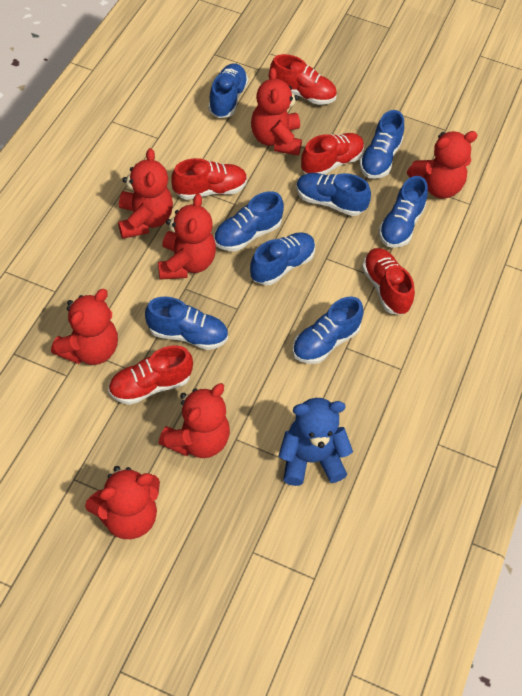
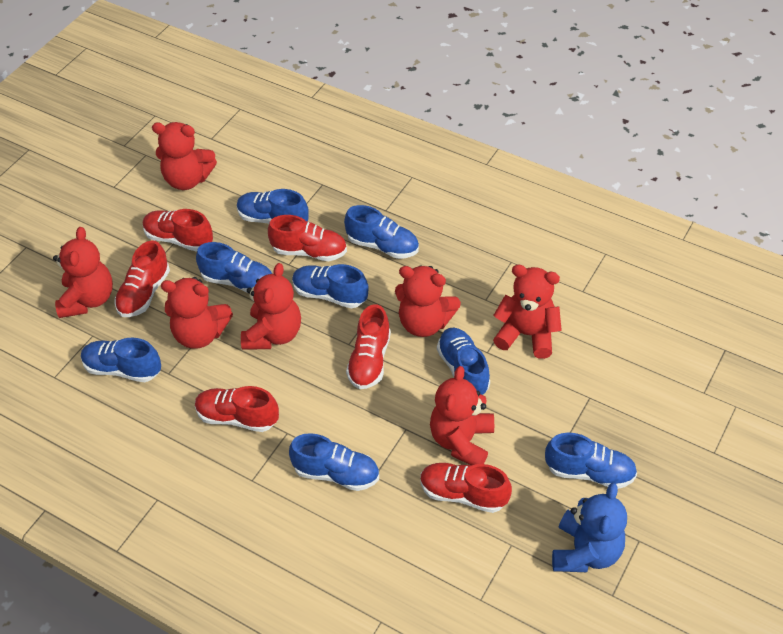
red shoe: 5 -> 6

